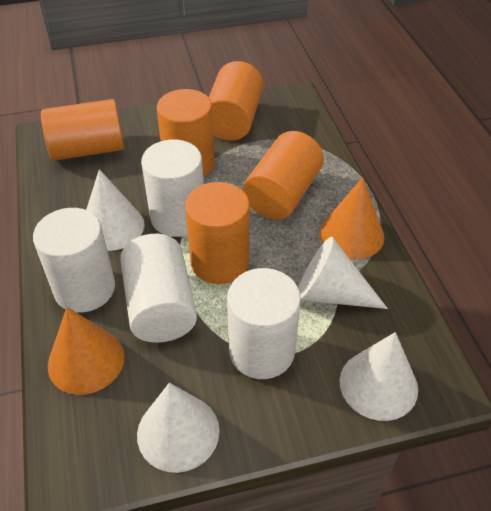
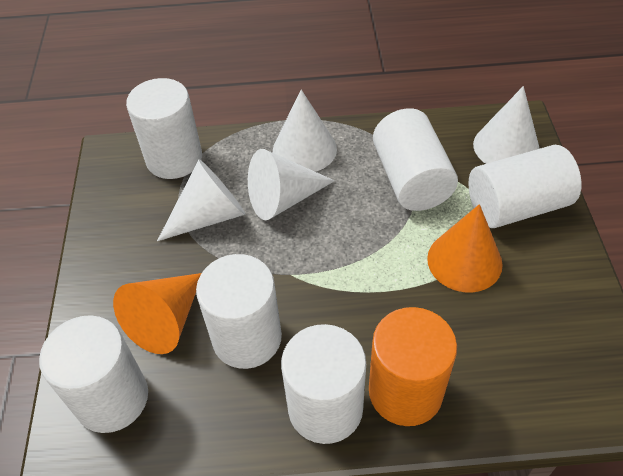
orange cylinder: 5 -> 1
white cylinder: 4 -> 6

